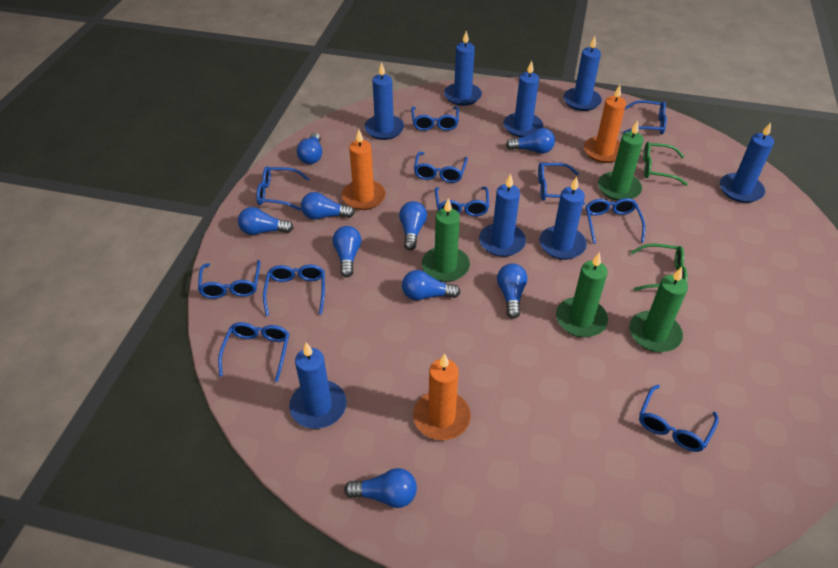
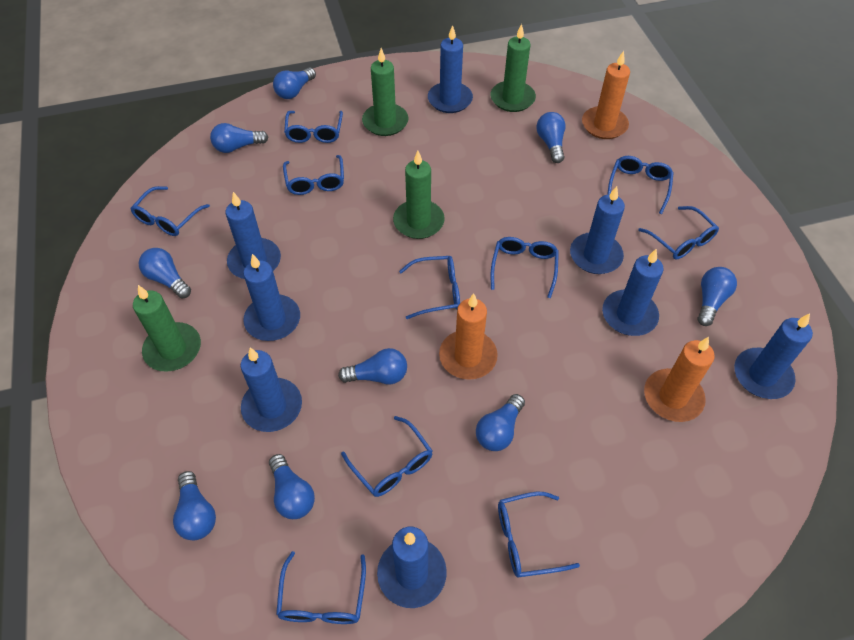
blue glasses: 11 -> 10
green glasses: 2 -> 0

